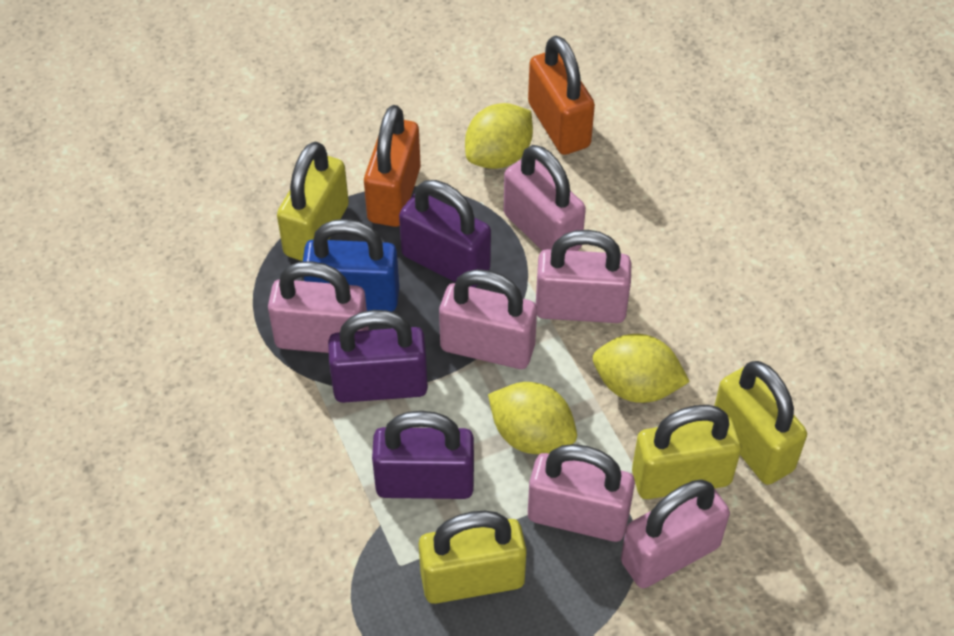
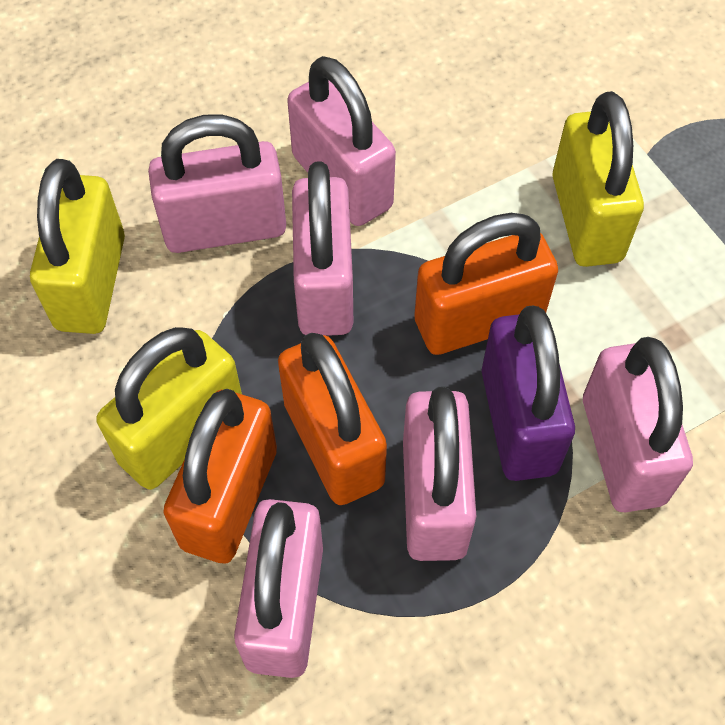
blue padlock: 1 -> 0
orange padlock: 2 -> 3
purple padlock: 3 -> 1
yellow lemon: 3 -> 0
yellow padlock: 4 -> 3

